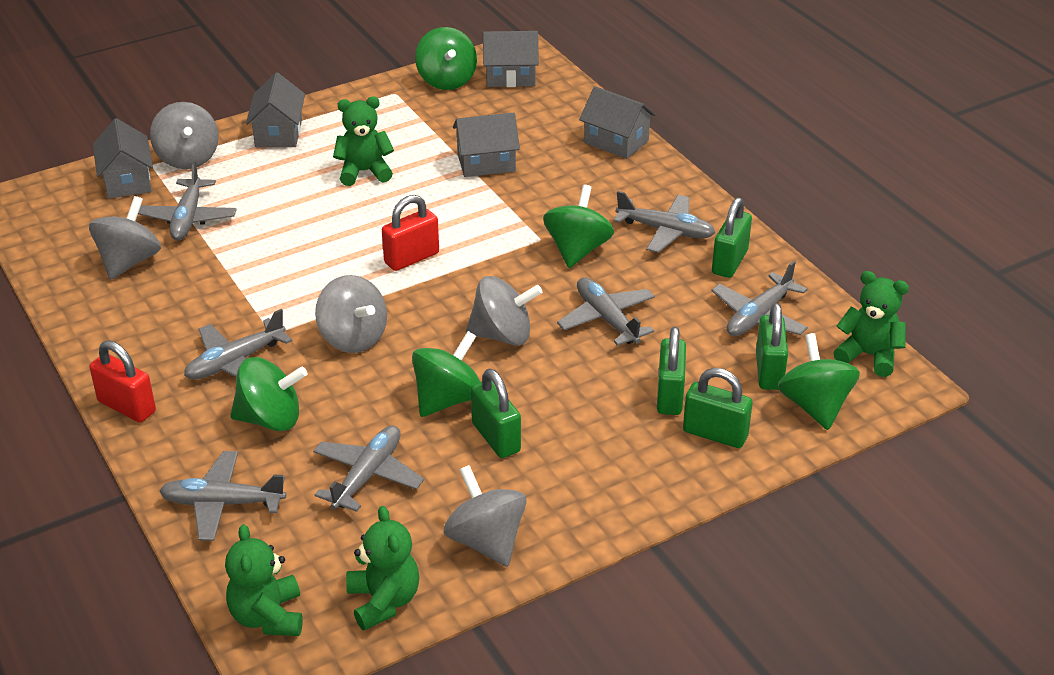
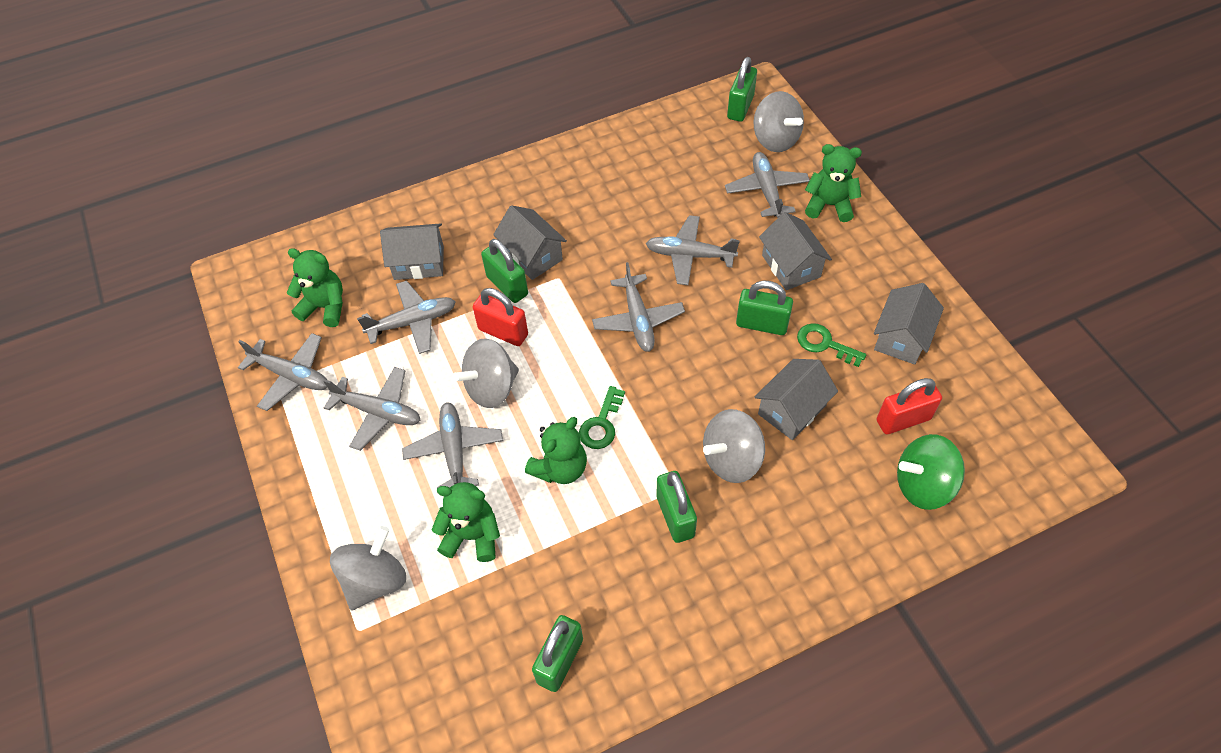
green key: 0 -> 2
green spinning top: 5 -> 1
grey spinning top: 5 -> 4

